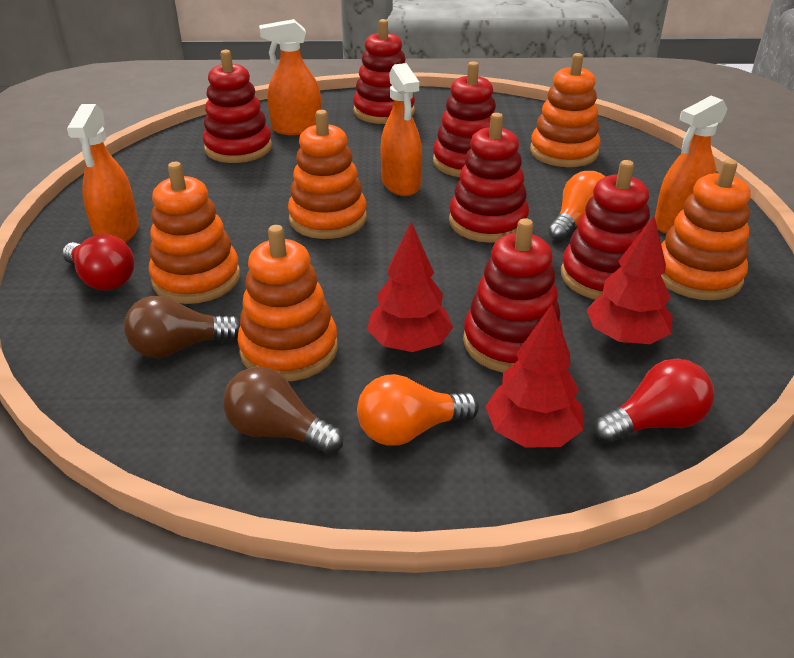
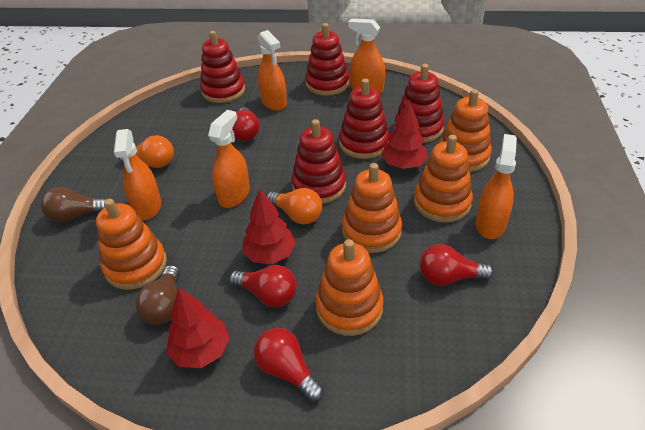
orange spray bottle: 4 -> 5
red light bulb: 2 -> 4
red stacking toy: 6 -> 5

